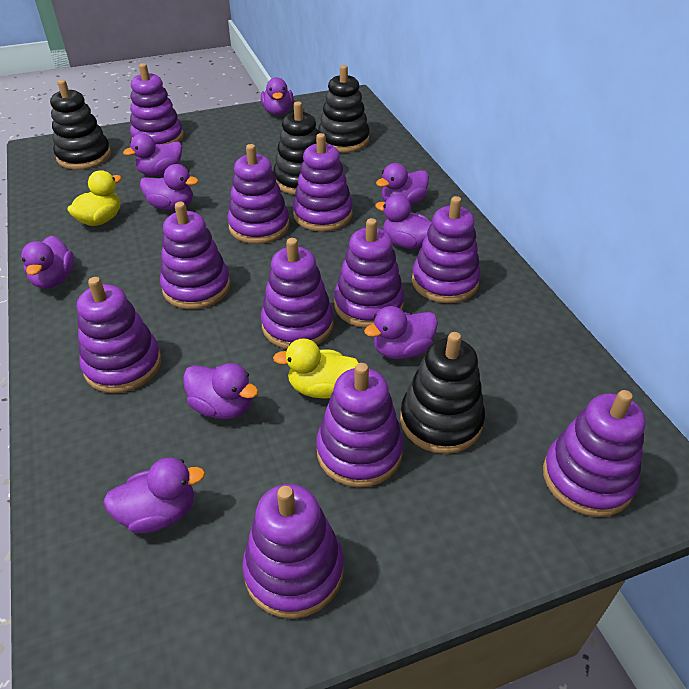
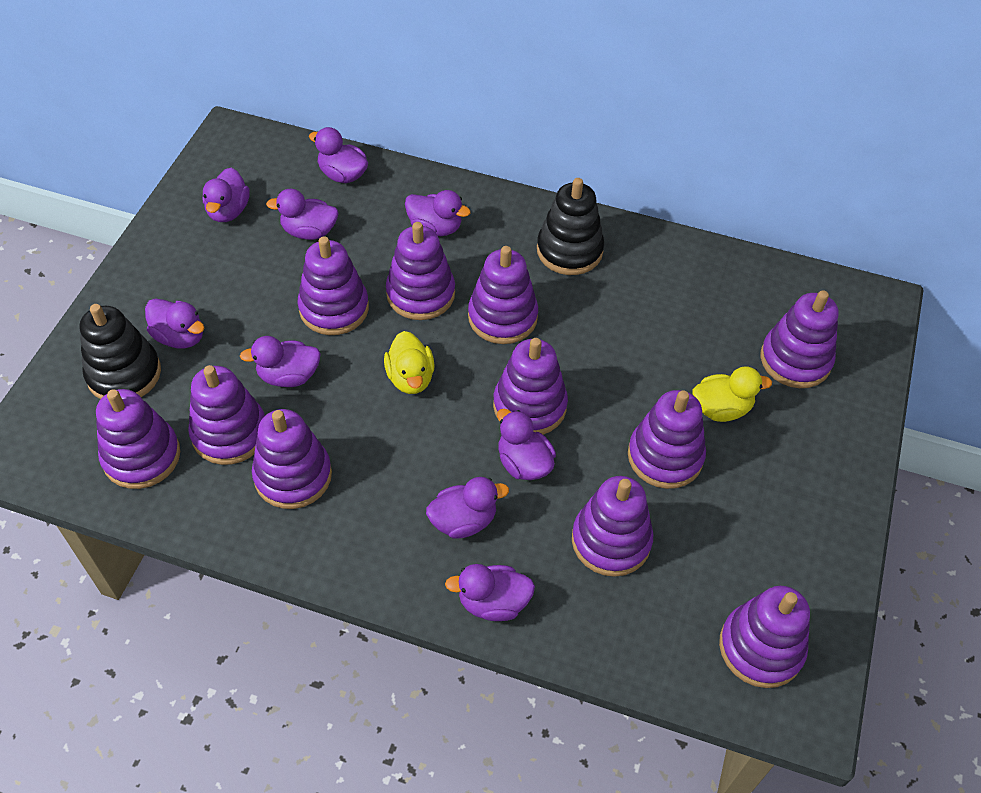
black stacking toy: 4 -> 2

